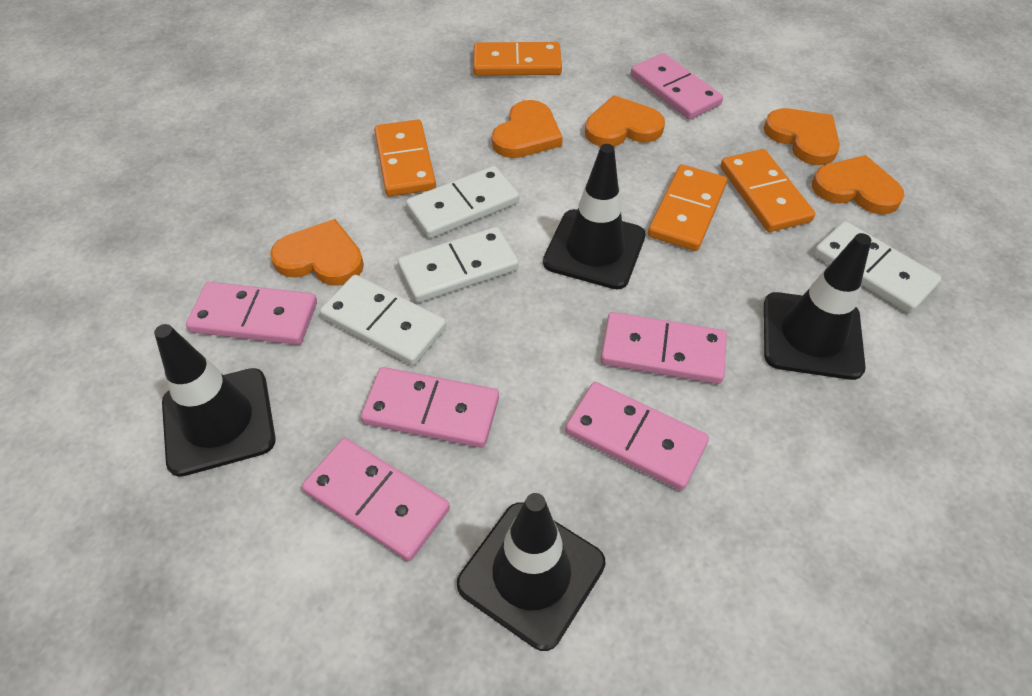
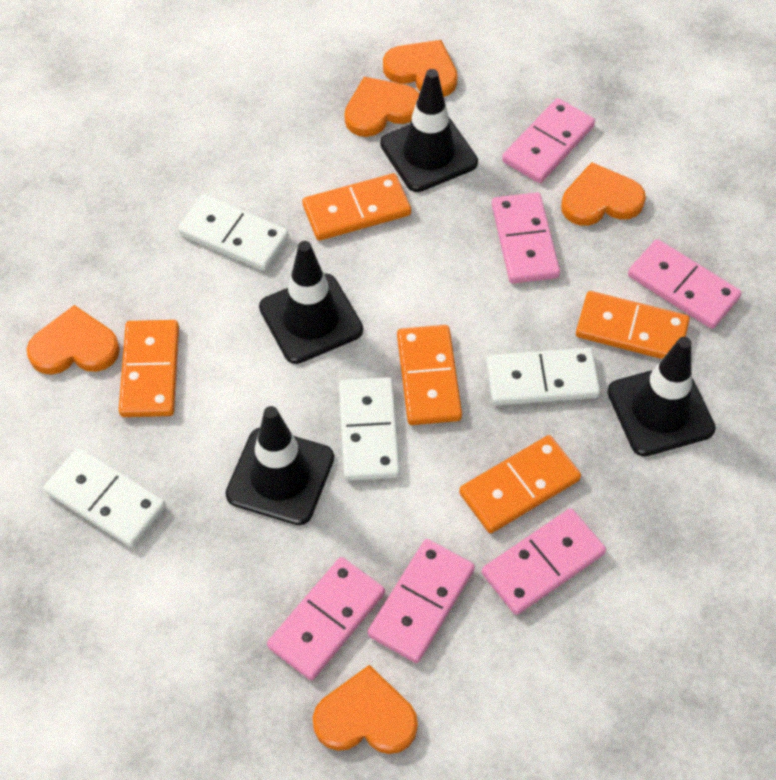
orange domino: 4 -> 5

